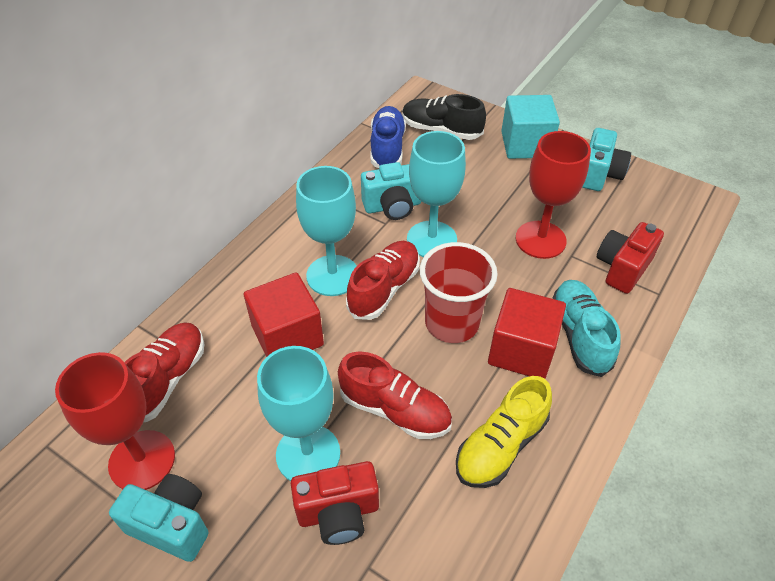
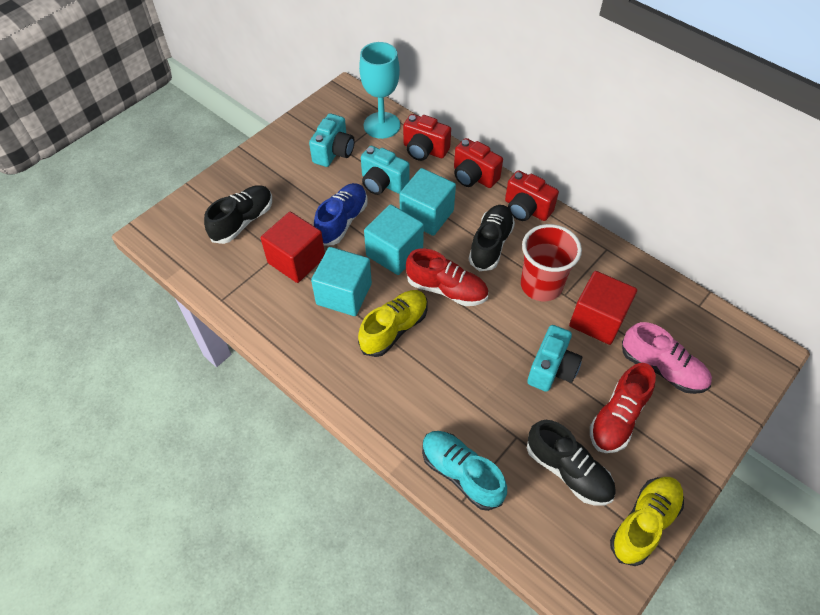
black shoe: 1 -> 3
pink shoe: 0 -> 1
red camera: 2 -> 3
red goblet: 2 -> 0
red shoe: 3 -> 2
turquoise cube: 1 -> 3
turquoise goblet: 3 -> 1
yellow shoe: 1 -> 2

